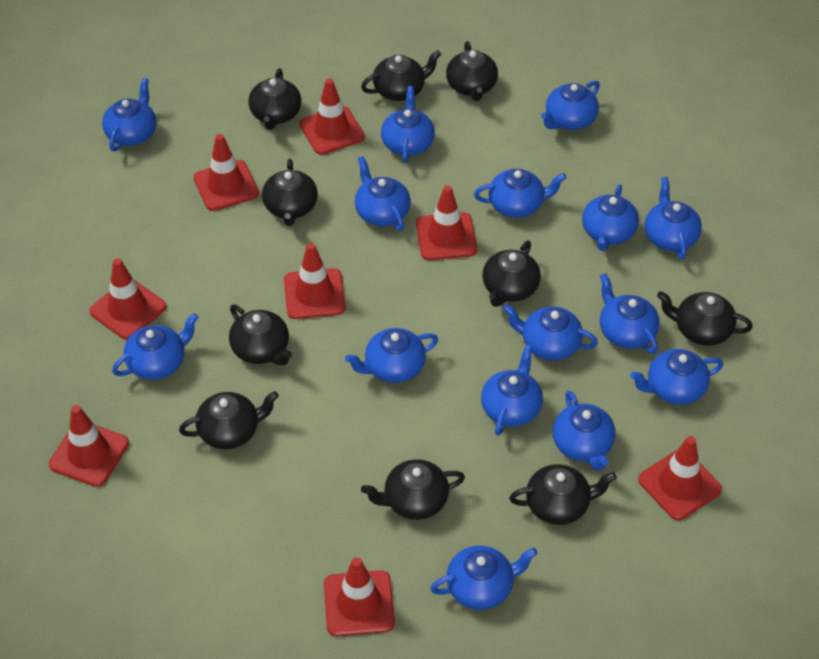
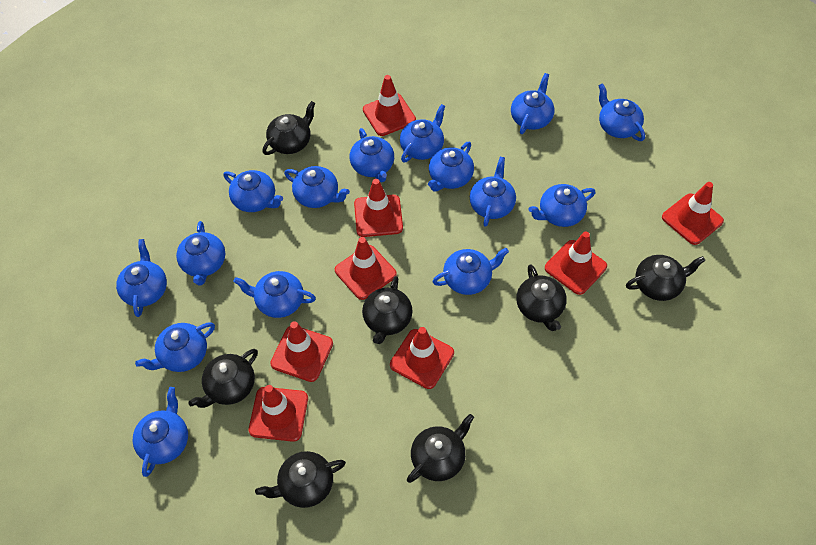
black teapot: 10 -> 7

